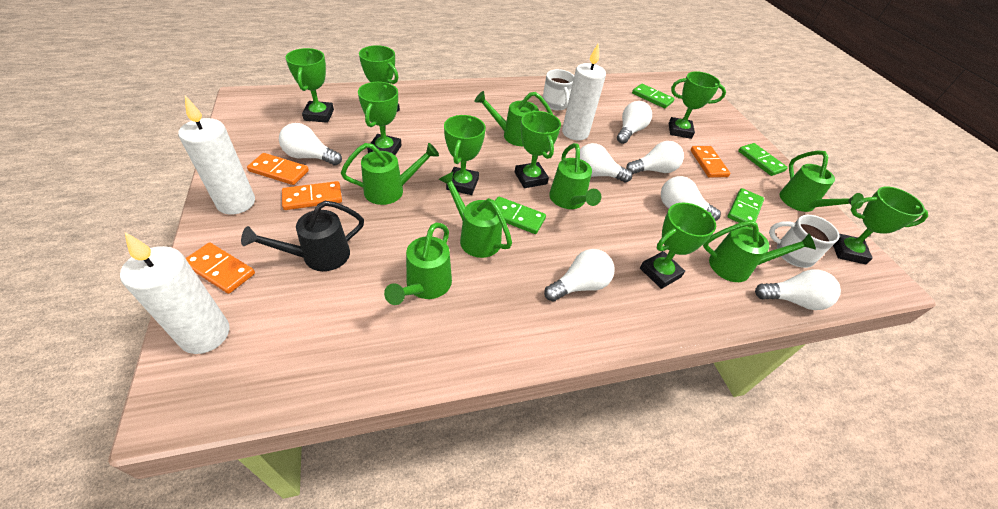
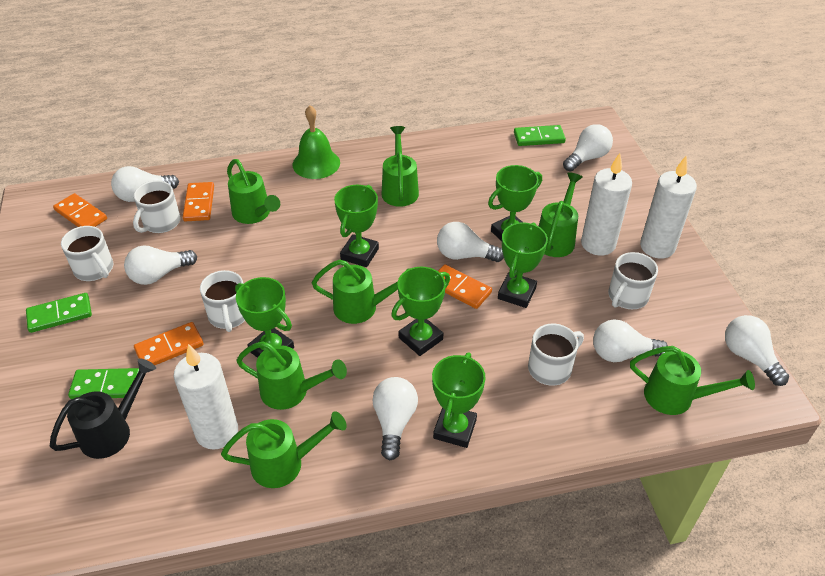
green bell: 0 -> 1
green domino: 4 -> 3
green trophy: 8 -> 6
white mug: 2 -> 5

